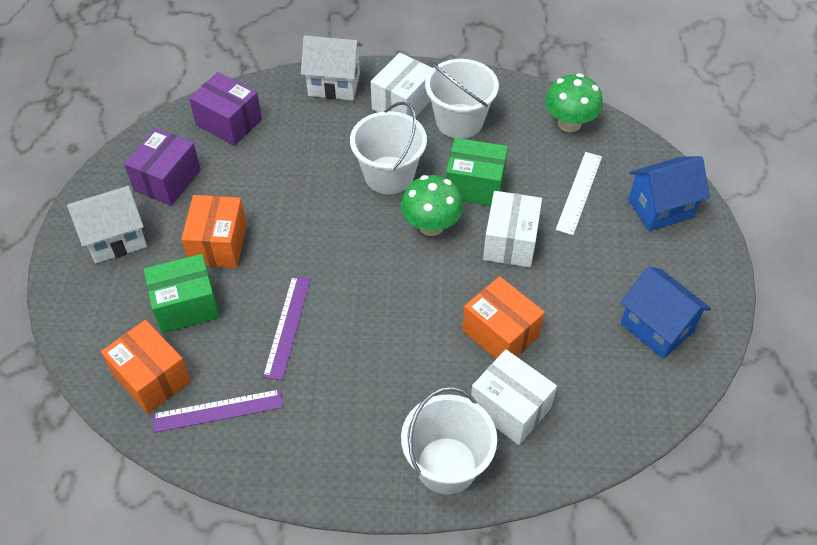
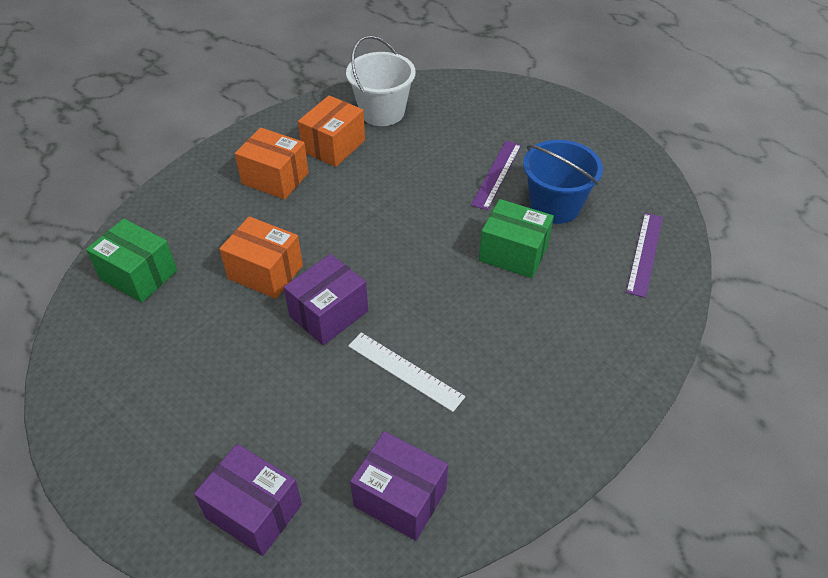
blue bucket: 0 -> 1
blue house: 2 -> 0
green mushroom: 2 -> 0
purple box: 2 -> 3
white box: 3 -> 0
white bucket: 3 -> 1
white house: 2 -> 0

